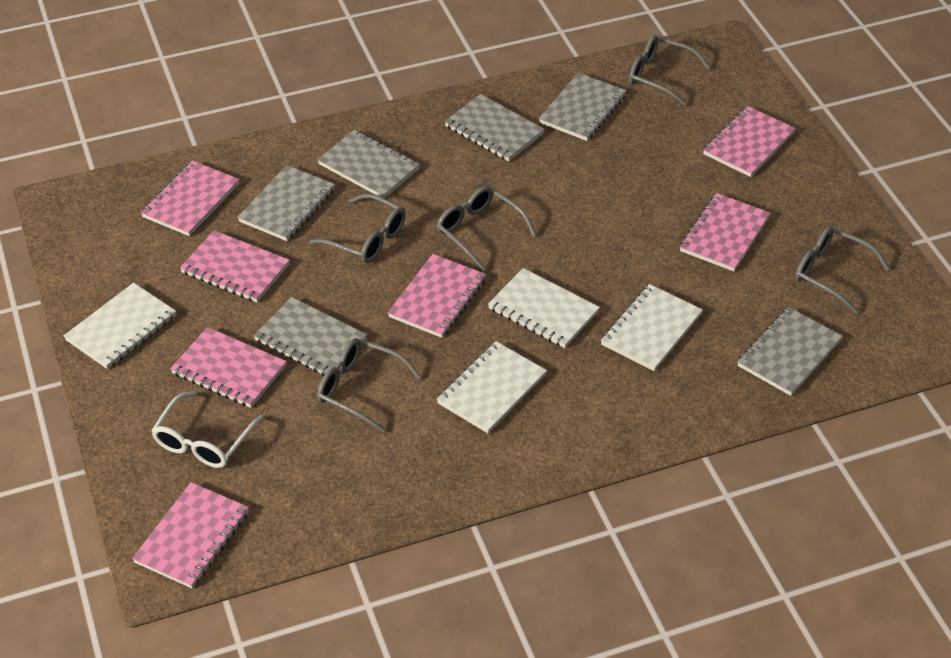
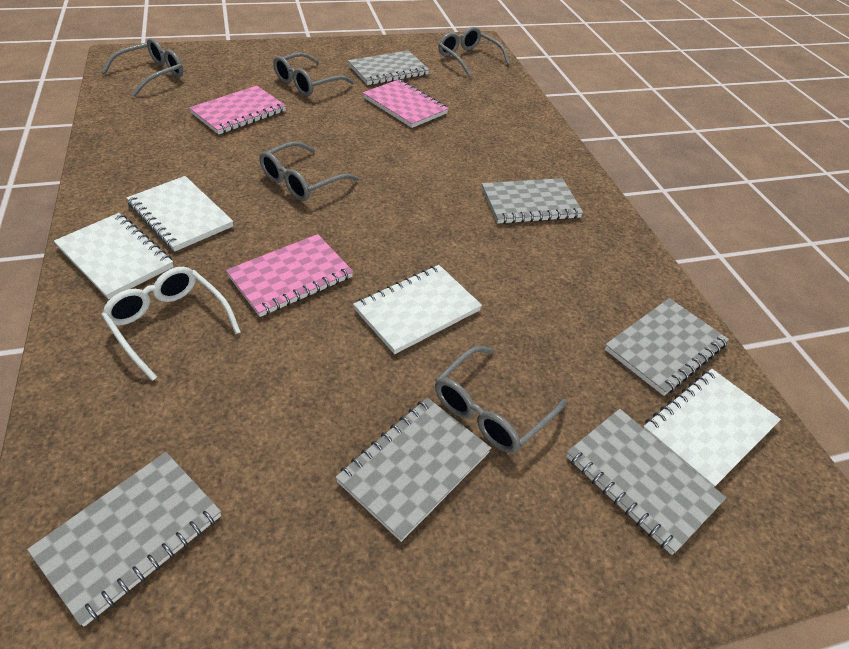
pink notebook: 7 -> 3

